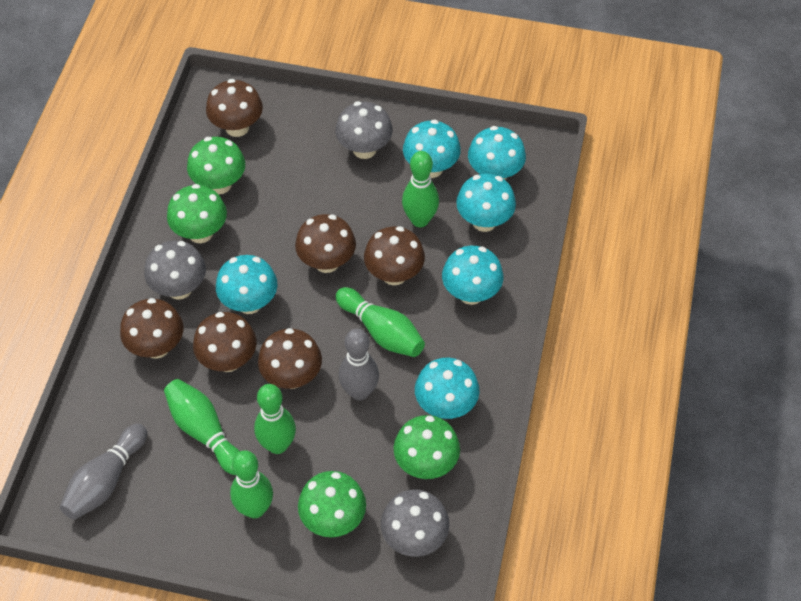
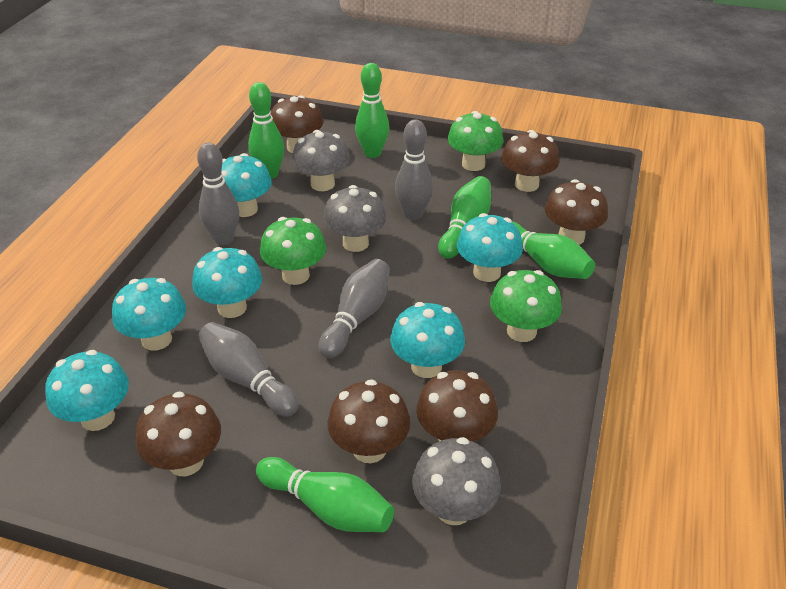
green mushroom: 4 -> 3
grey bowling pin: 2 -> 4

